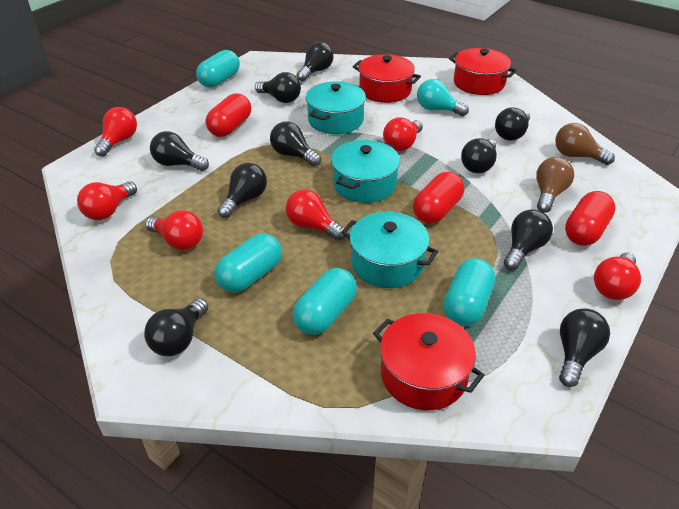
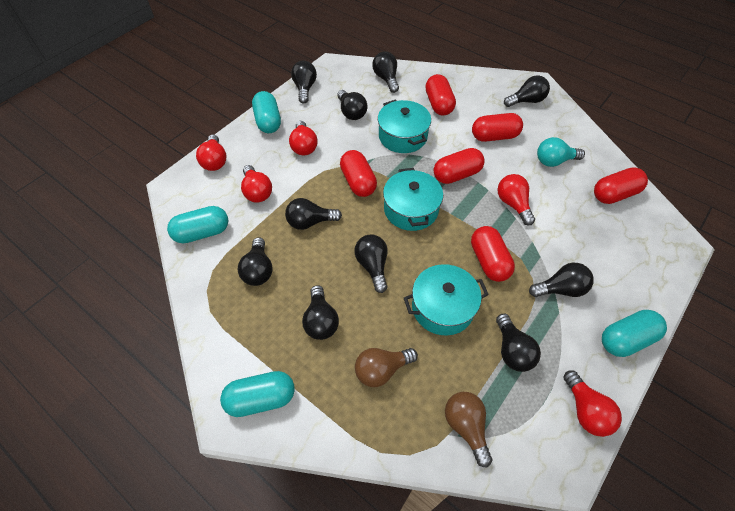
red capsule: 3 -> 6
red light bulb: 6 -> 5
red pot: 3 -> 0

